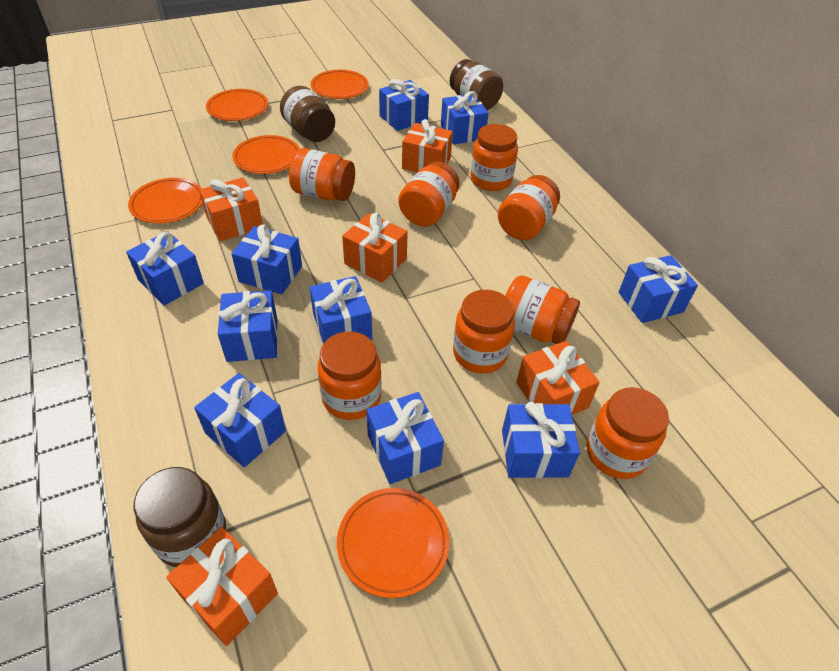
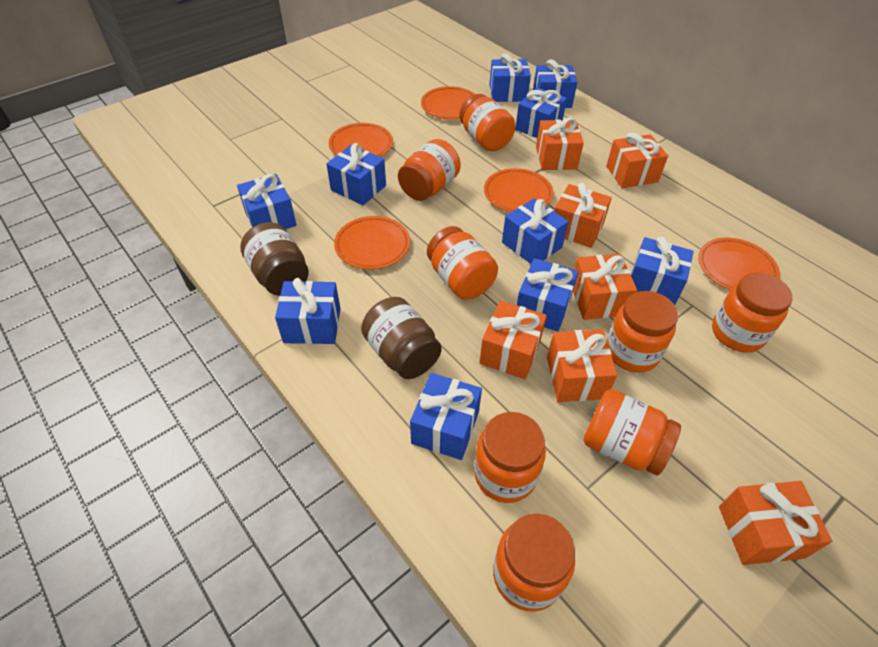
brown jar: 3 -> 2
orange gift: 5 -> 7

